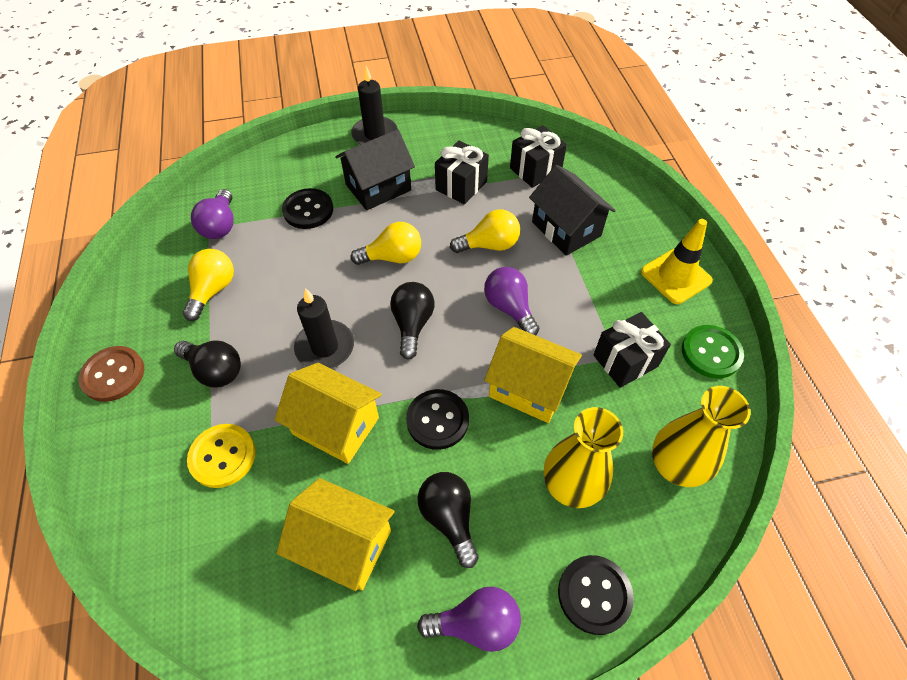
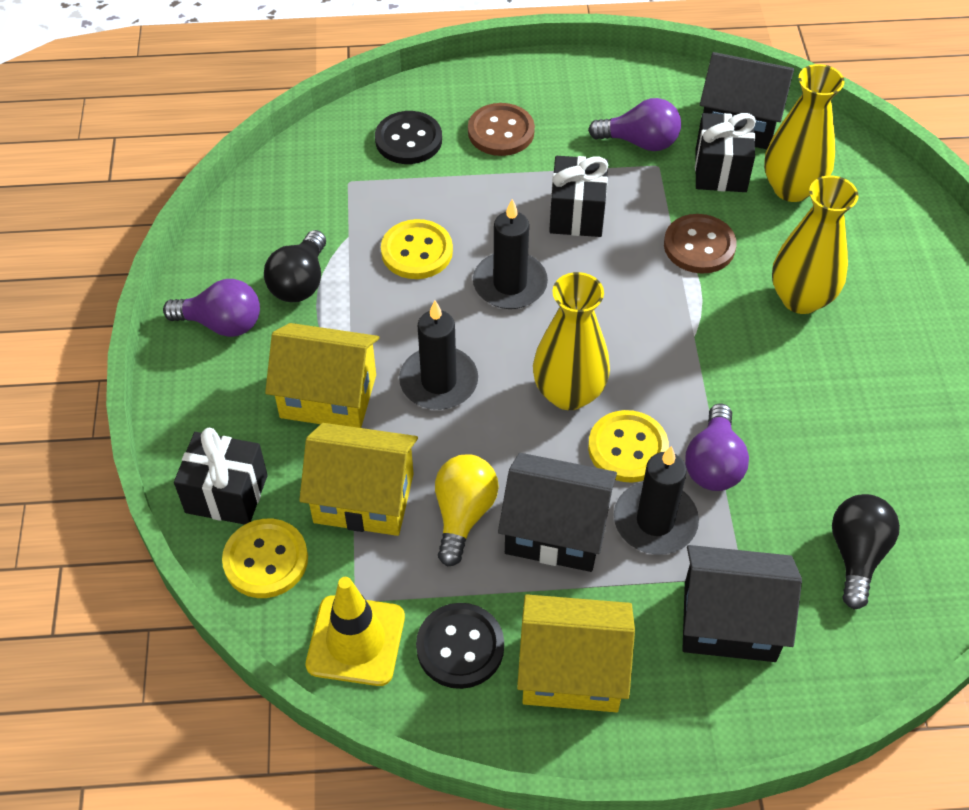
black button: 3 -> 2
black candle: 2 -> 3
black house: 2 -> 3
black light bulb: 3 -> 2
brown button: 1 -> 2
green button: 1 -> 0
yellow button: 1 -> 3
yellow light bulb: 3 -> 1
yellow vase: 2 -> 3

